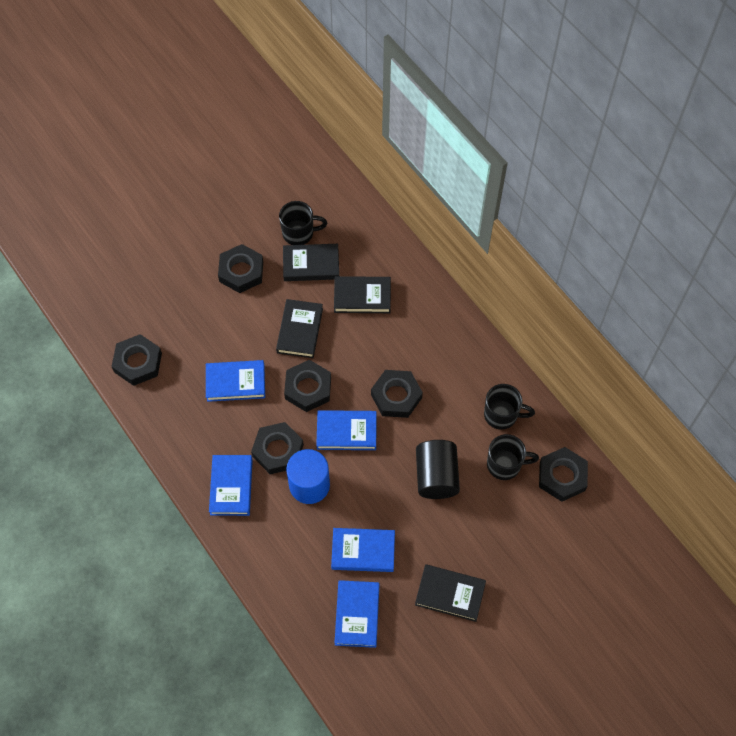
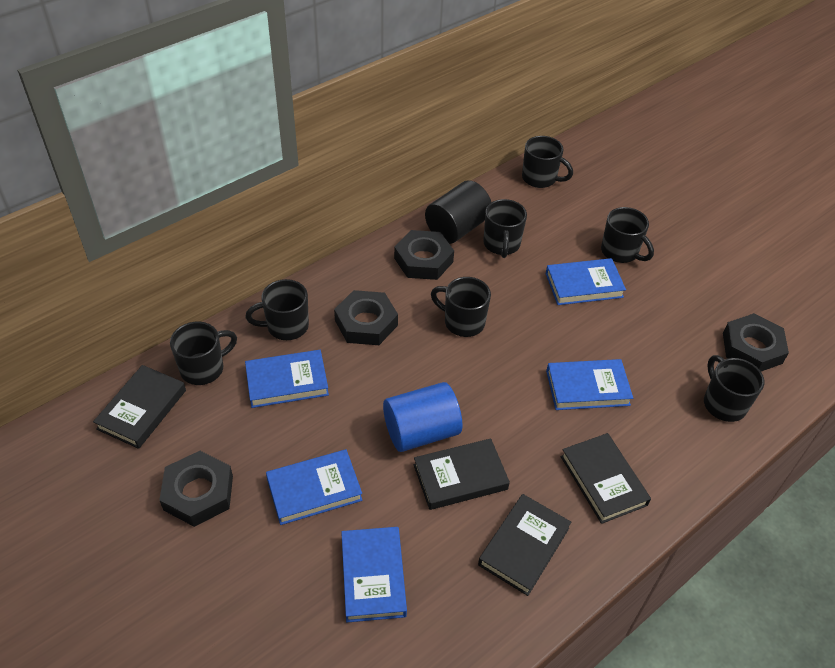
black mug: 3 -> 7
black nut: 6 -> 4

